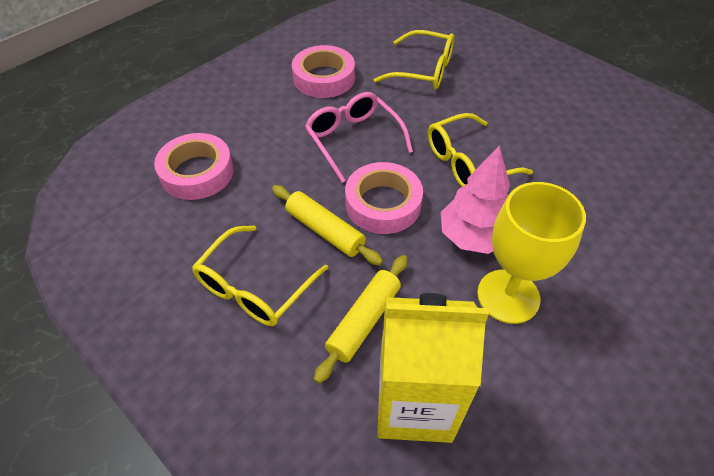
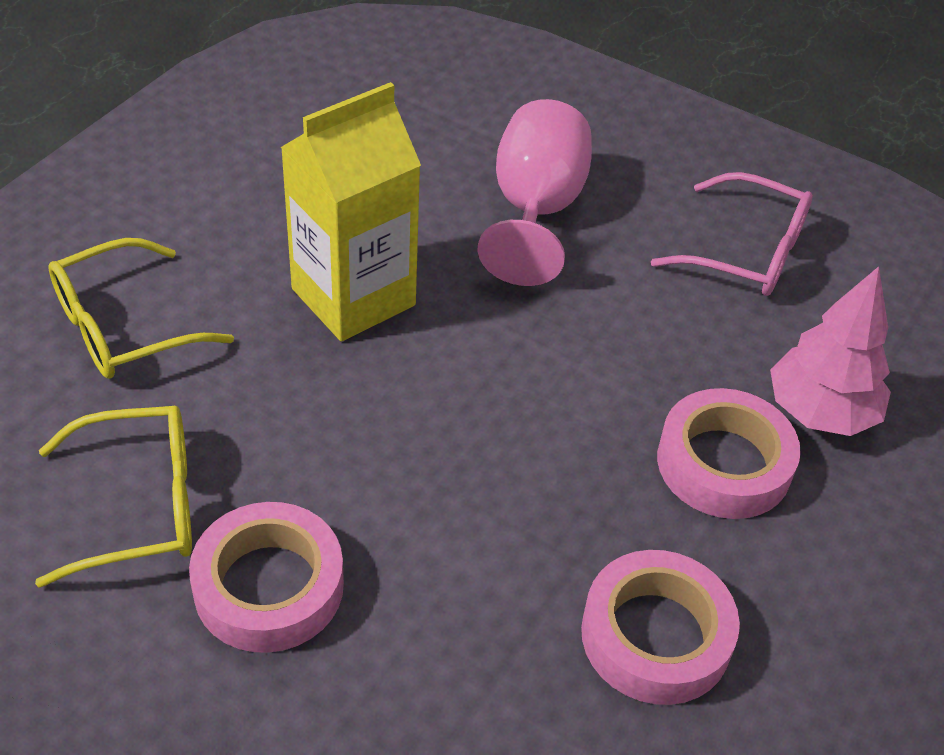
pink goblet: 0 -> 1
yellow glasses: 3 -> 2
yellow goblet: 1 -> 0
yellow rolling pin: 2 -> 0

